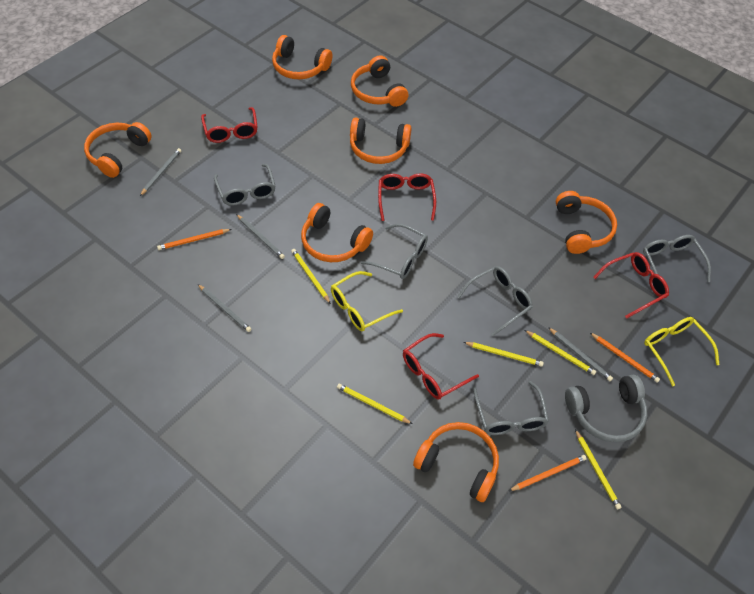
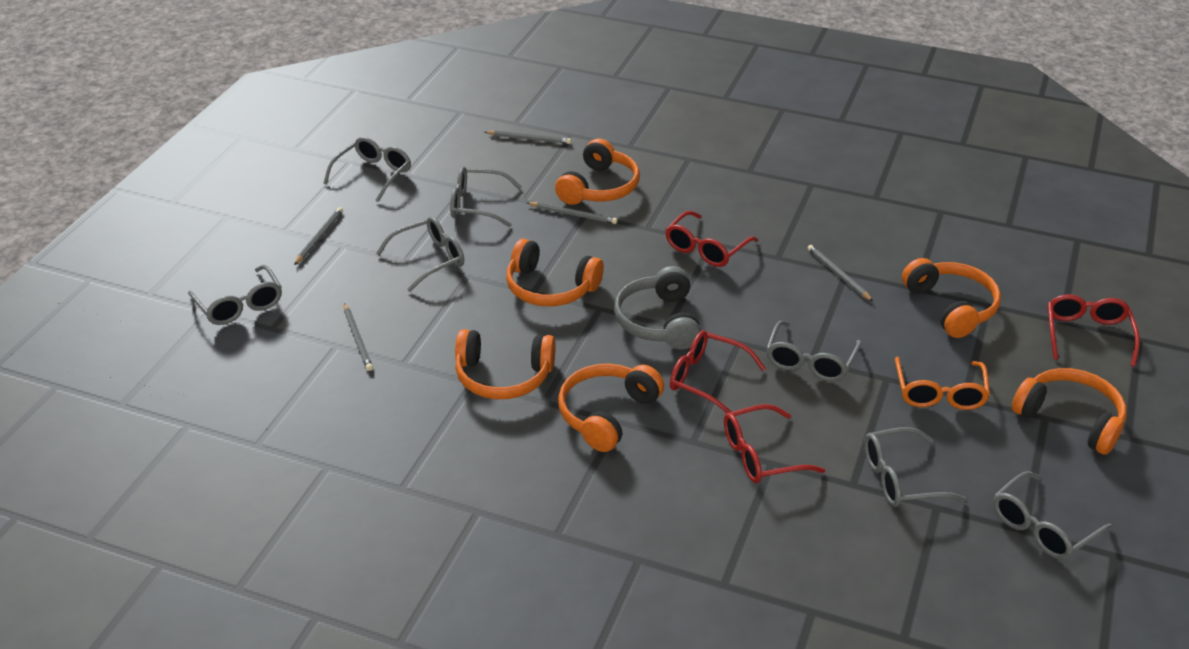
grey glasses: 5 -> 7
grey pencil: 4 -> 5
orange glasses: 0 -> 1
orange headphones: 7 -> 6
orange pencil: 3 -> 0
yellow glasses: 2 -> 0
yellow pencil: 5 -> 0

